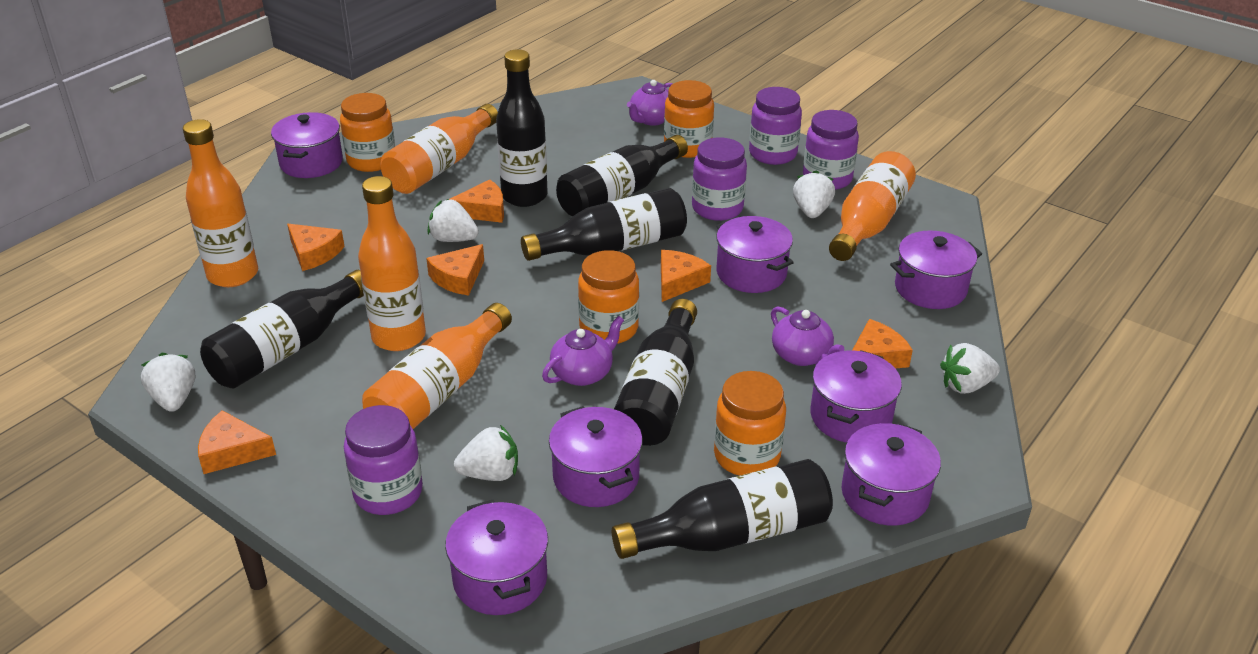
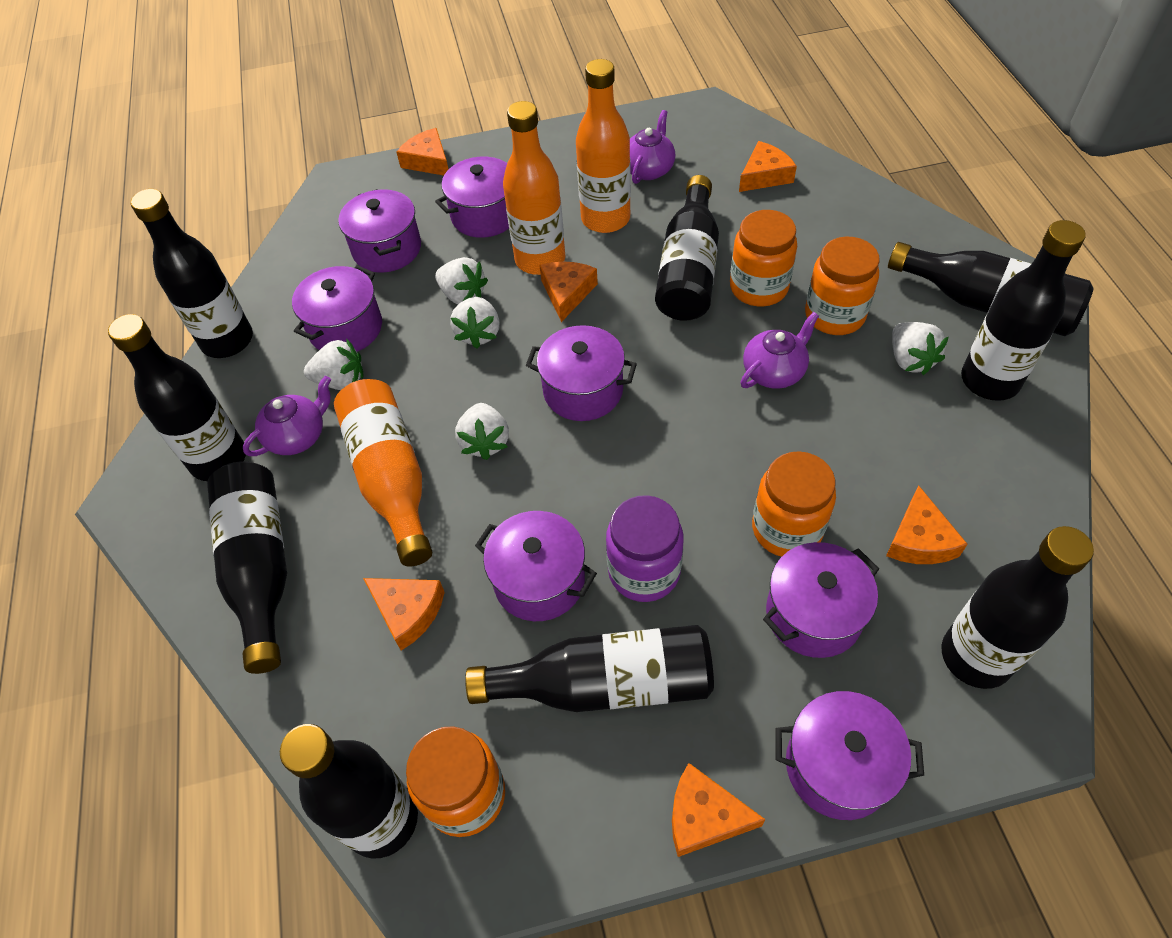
black bottle: 6 -> 9
orange bottle: 5 -> 3
purple jar: 4 -> 1

